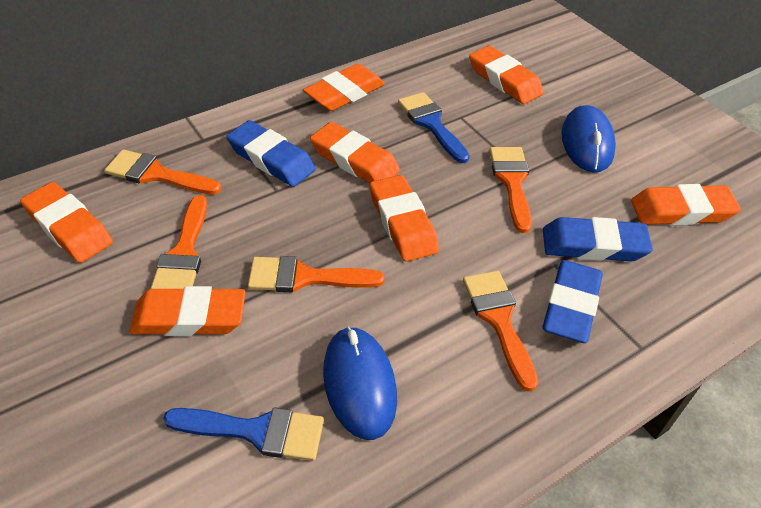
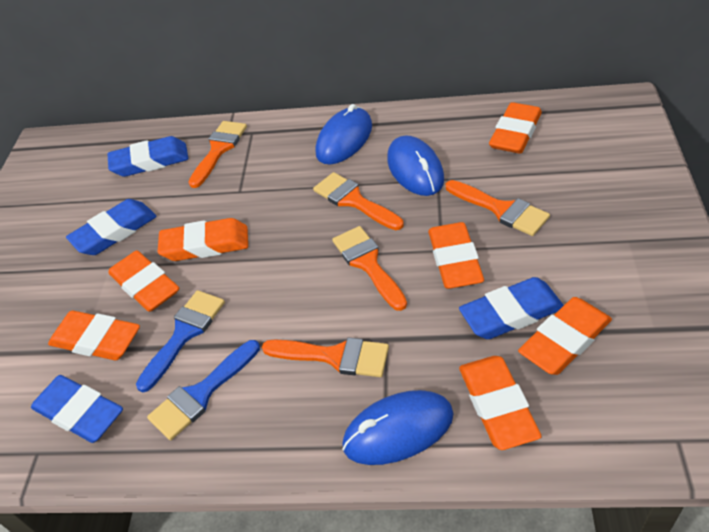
blue eraser: 3 -> 4
blue mouse: 2 -> 3

